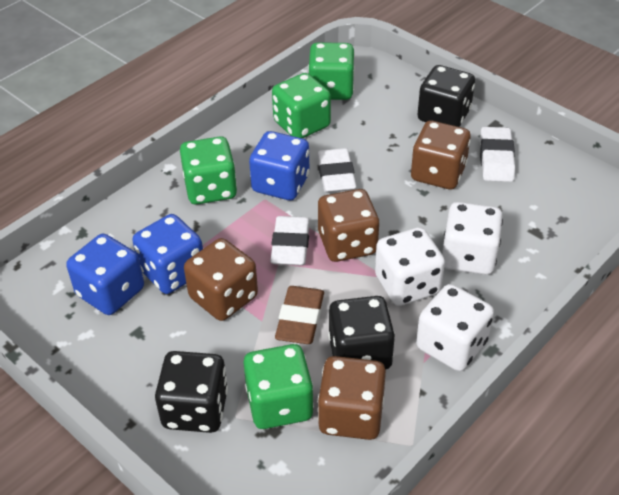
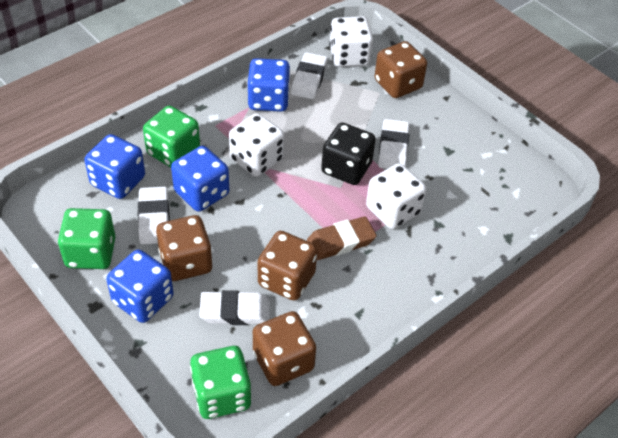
black dice: 3 -> 1
blue dice: 3 -> 4
green dice: 4 -> 3
white eraser: 3 -> 4

